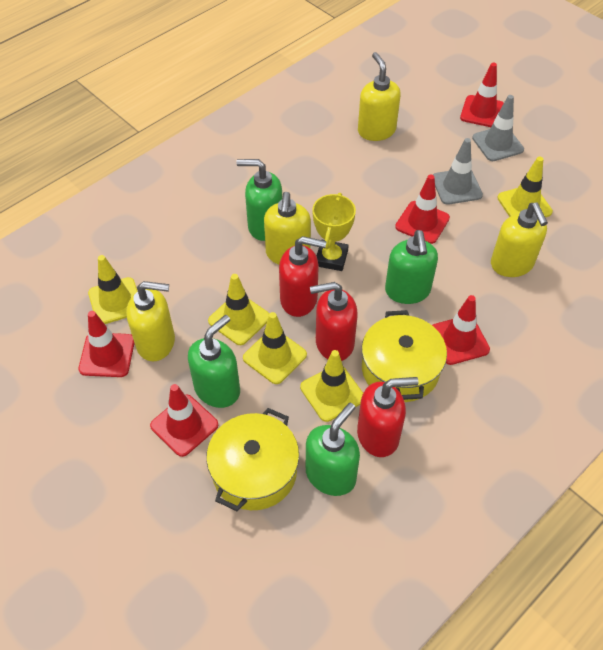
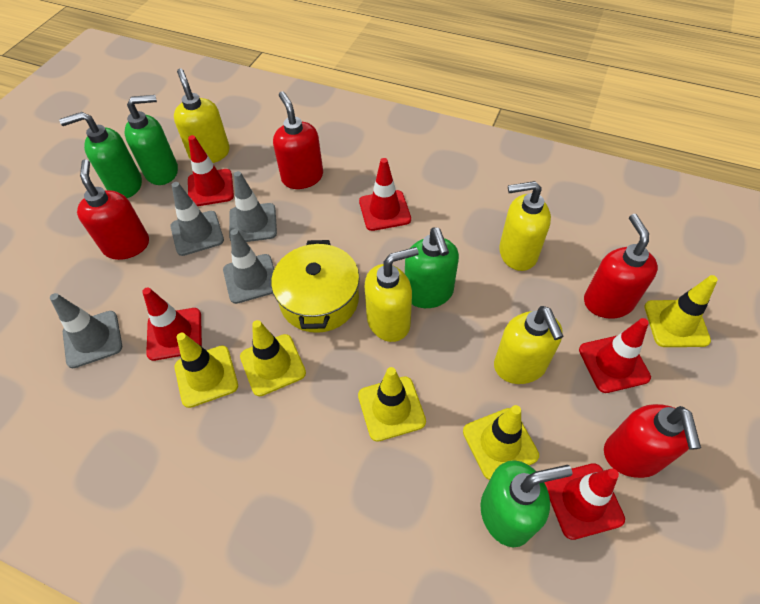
grey traffic cone: 2 -> 4
red soap dispenser: 3 -> 4
yellow pot: 2 -> 1
yellow trophy: 1 -> 0

